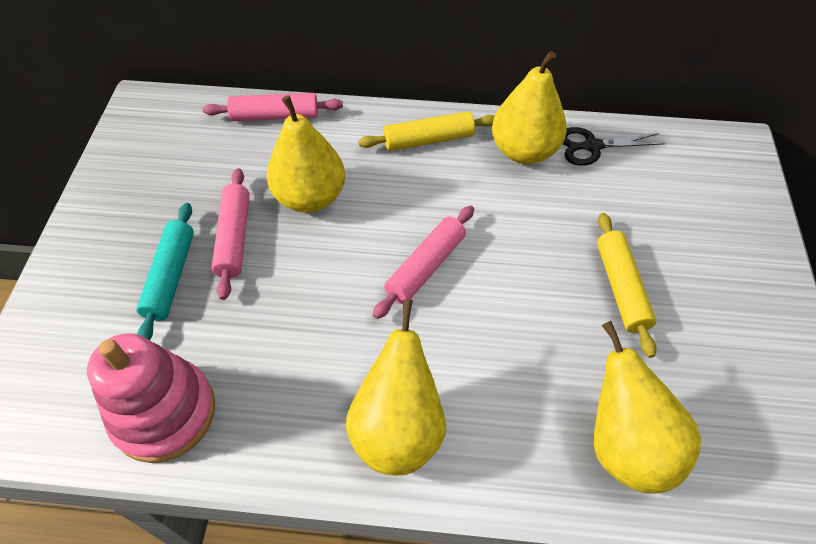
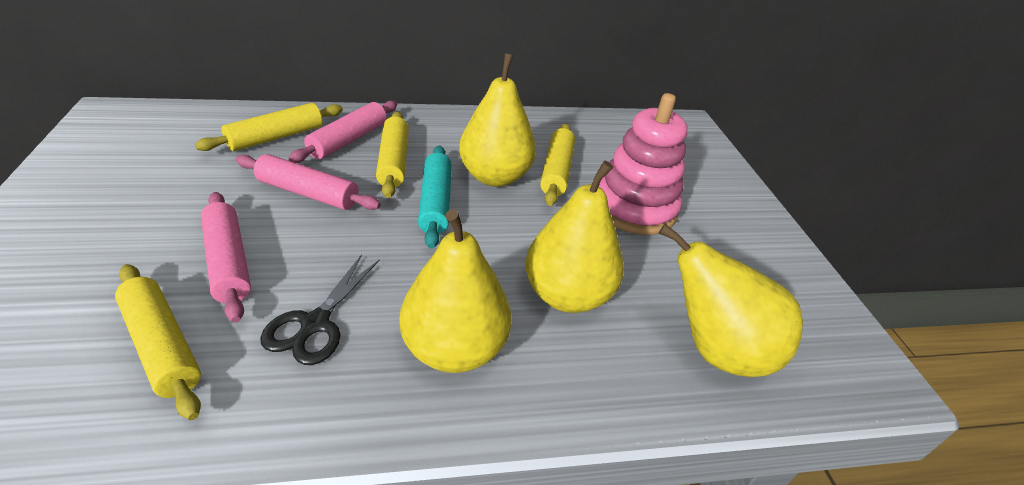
yellow rolling pin: 2 -> 4

